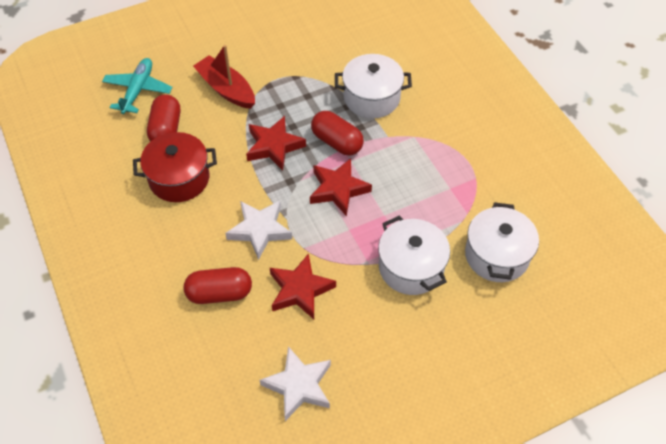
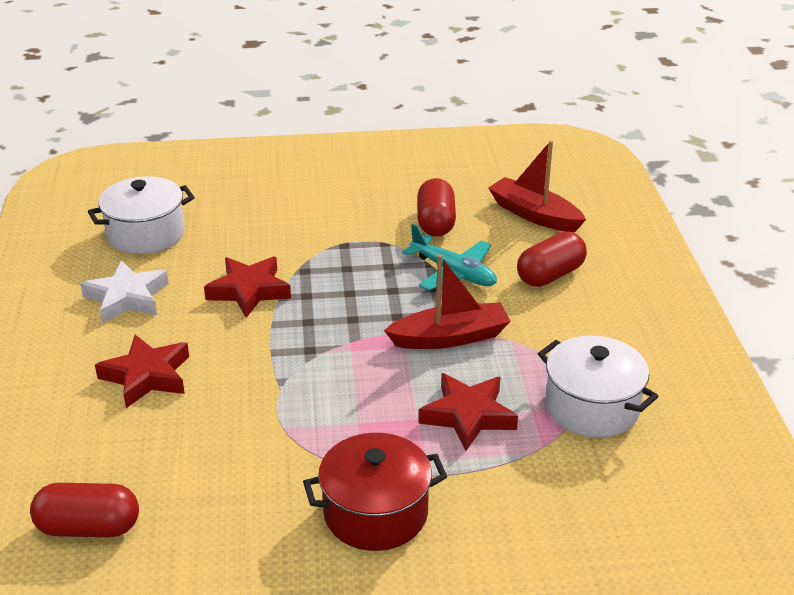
red boat: 1 -> 2
white pot: 3 -> 2
white star: 2 -> 1

